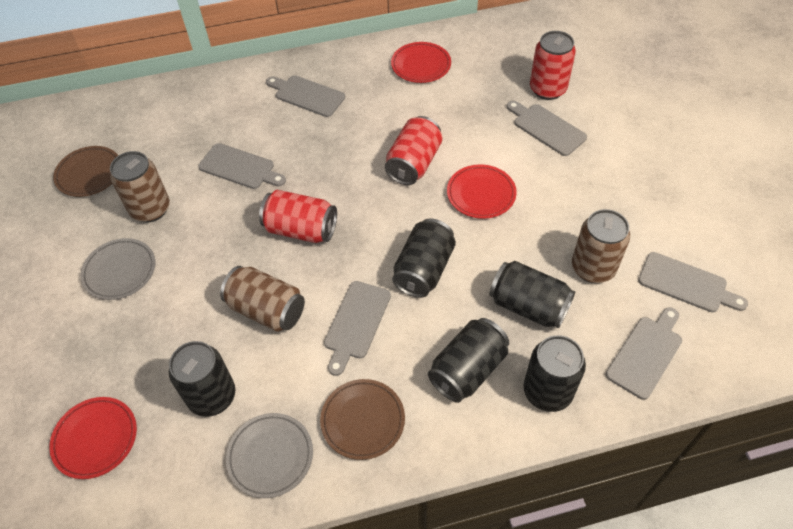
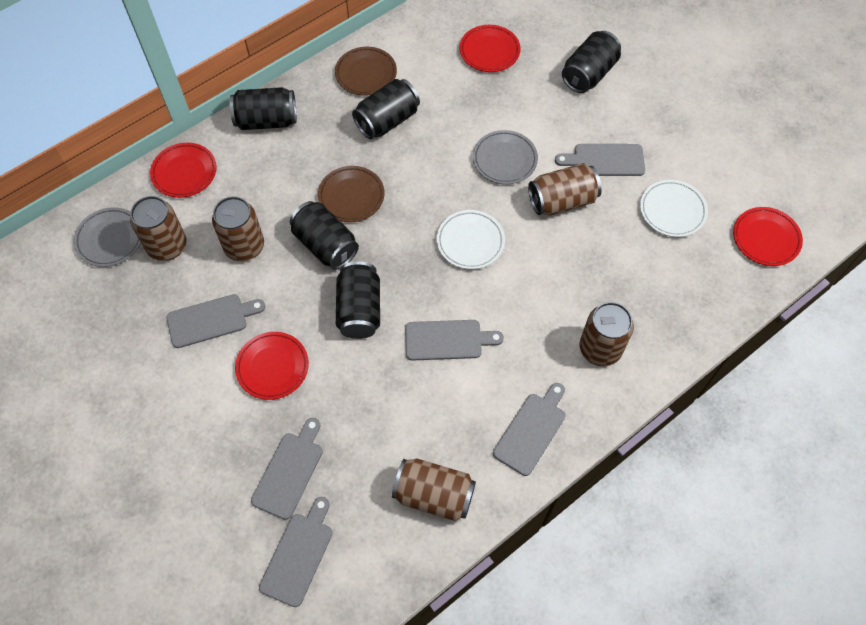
brown can: 3 -> 5
red can: 3 -> 0
red plate: 3 -> 4
white plate: 0 -> 2

